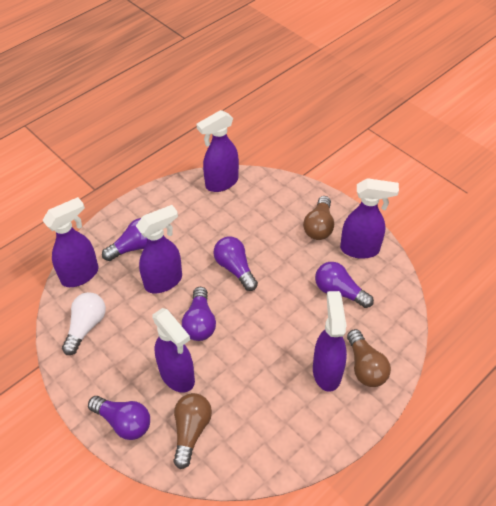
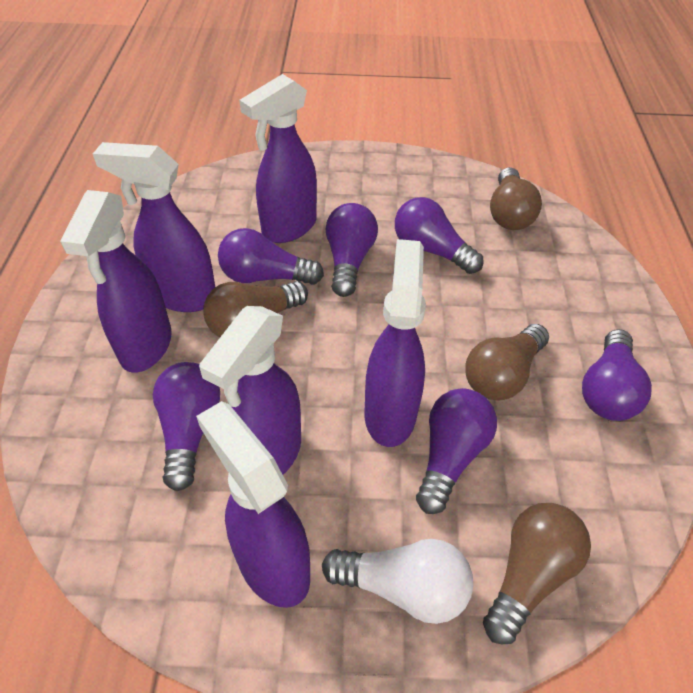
brown light bulb: 3 -> 4
purple light bulb: 5 -> 6

